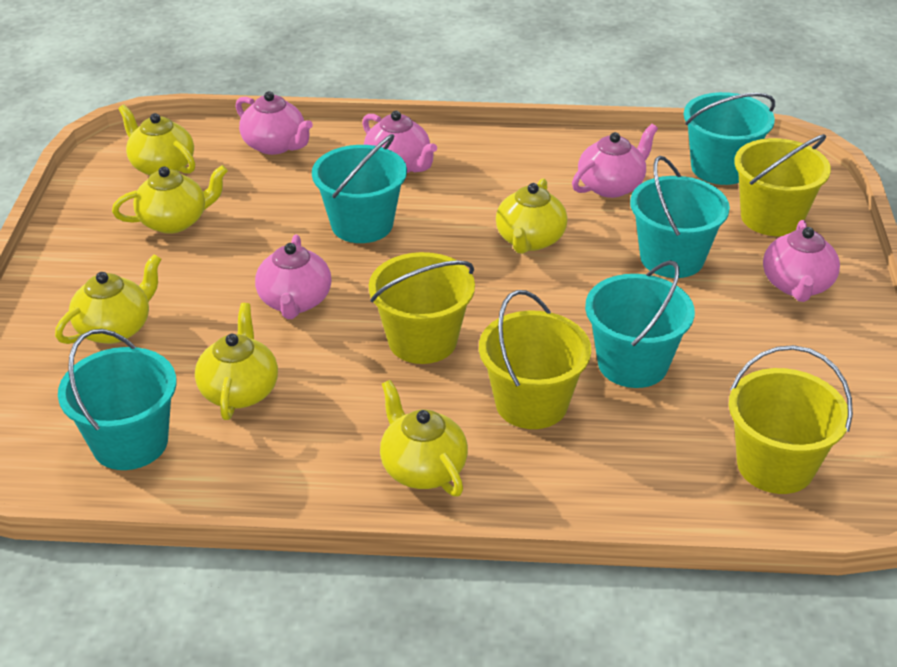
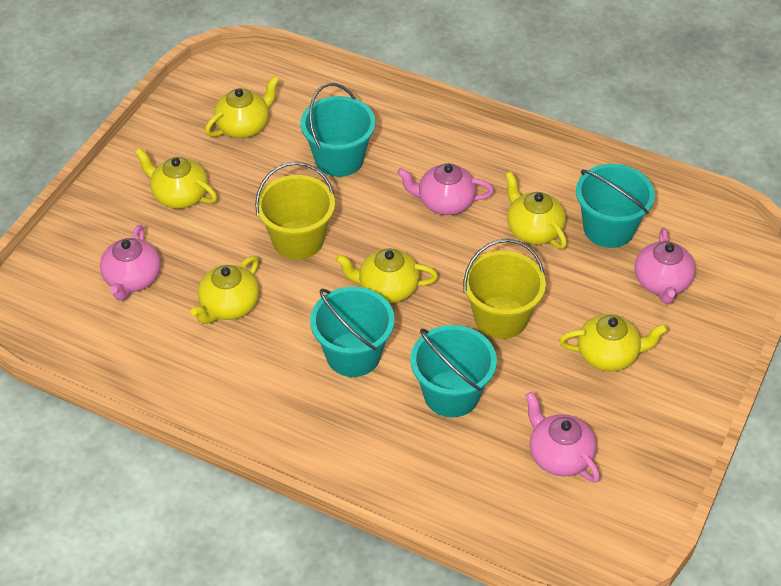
pink teapot: 5 -> 4
turquoise bucket: 5 -> 4
yellow bucket: 4 -> 2

